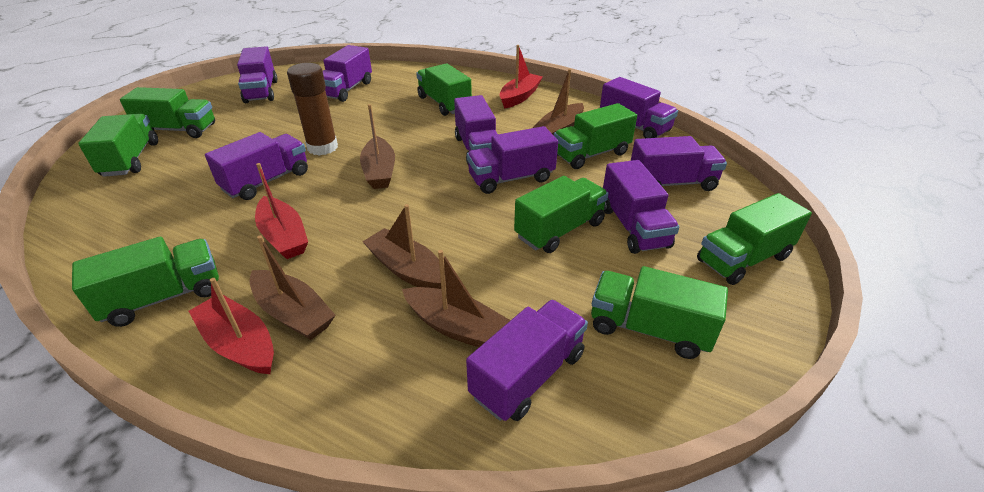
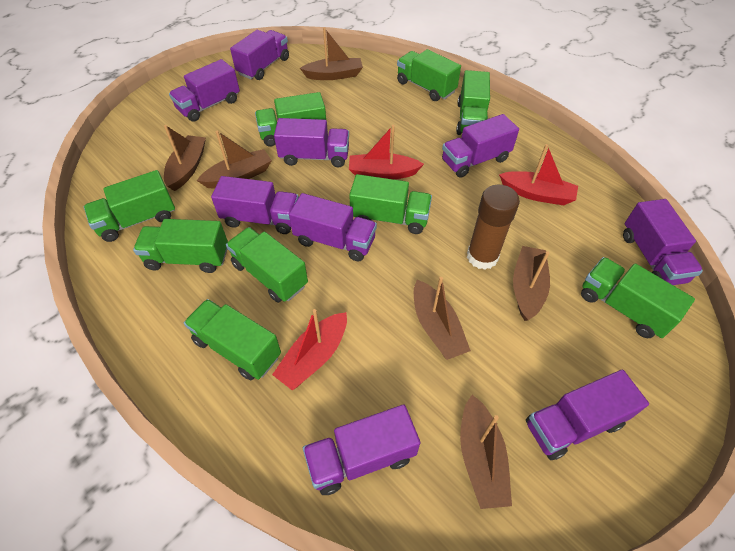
brown boat: 5 -> 6
green truck: 8 -> 9

